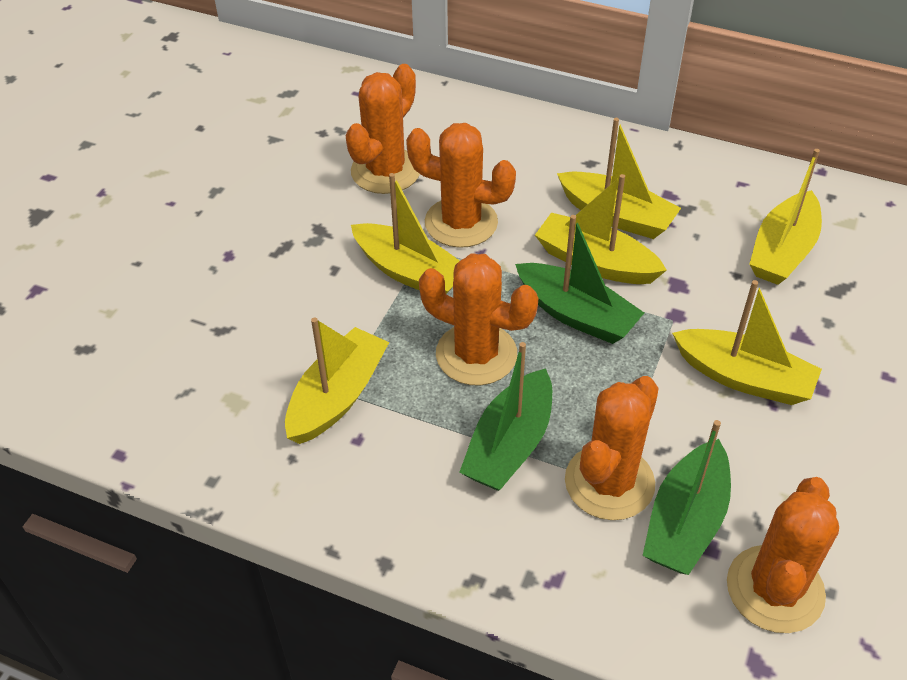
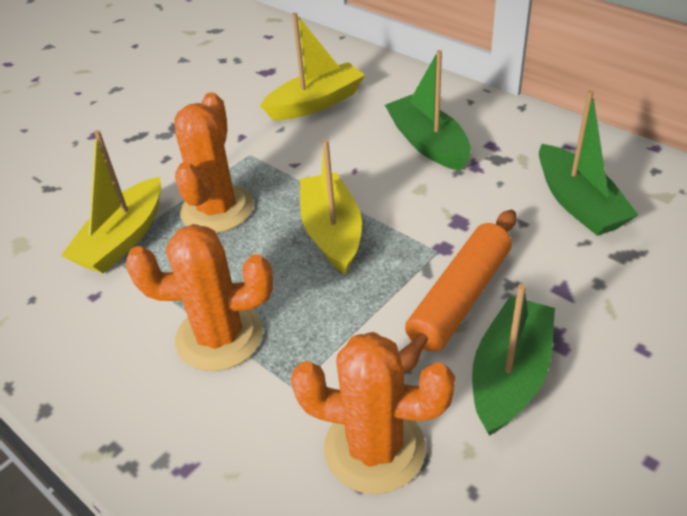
orange cactus: 5 -> 3
orange rolling pin: 0 -> 1
yellow boat: 6 -> 3

